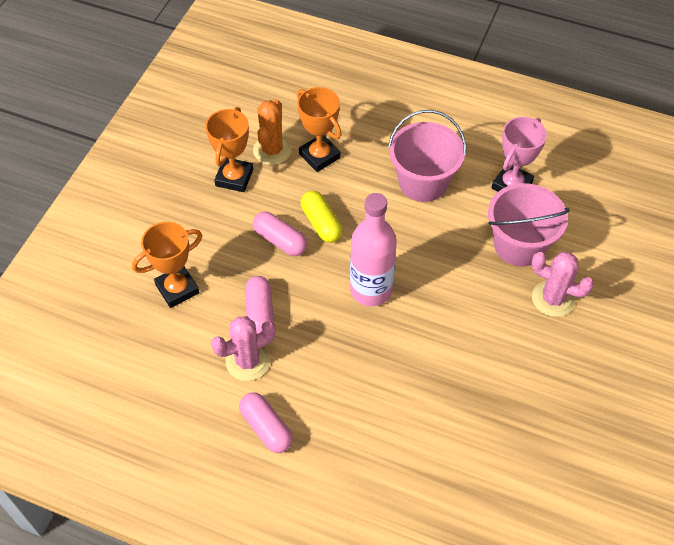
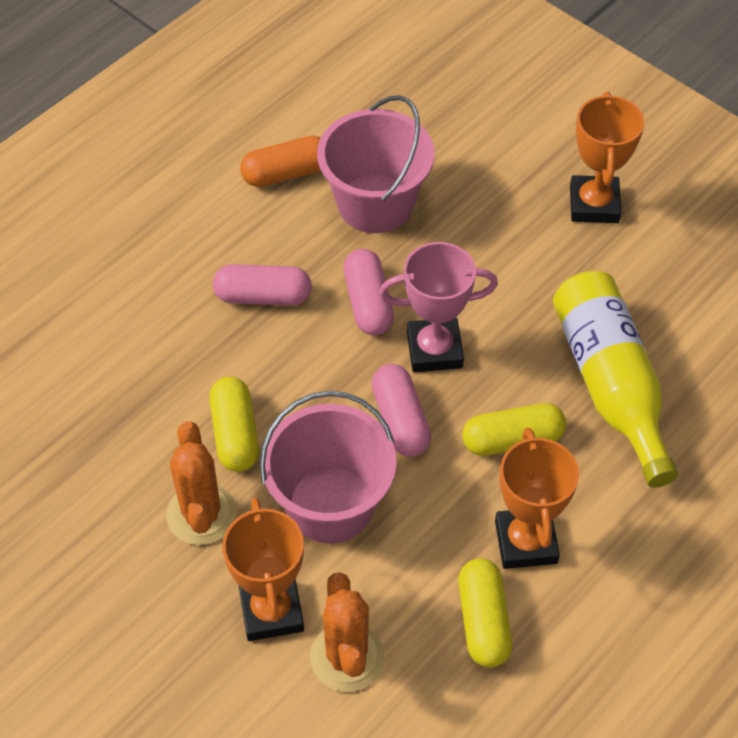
orange cactus: 1 -> 2
orange capsule: 0 -> 1
pink bottle: 1 -> 0
pink cactus: 2 -> 0
yellow bottle: 0 -> 1
yellow capsule: 1 -> 3

